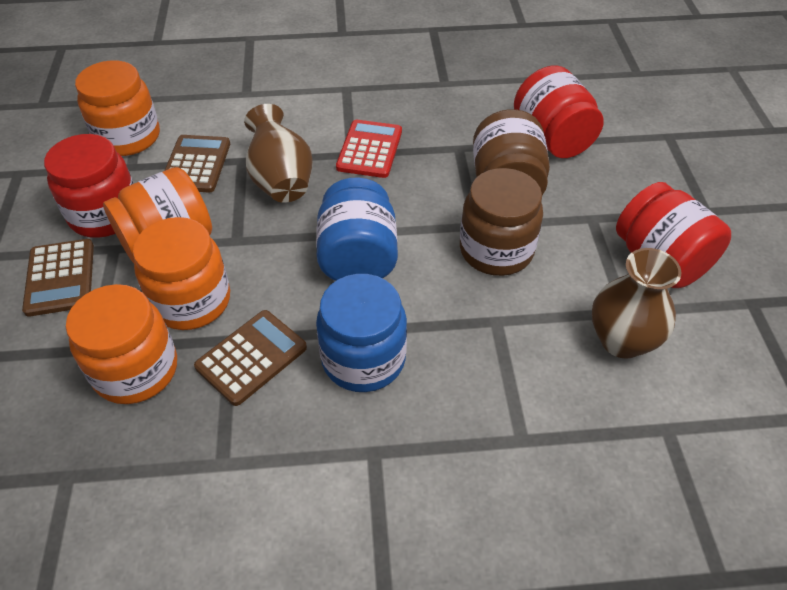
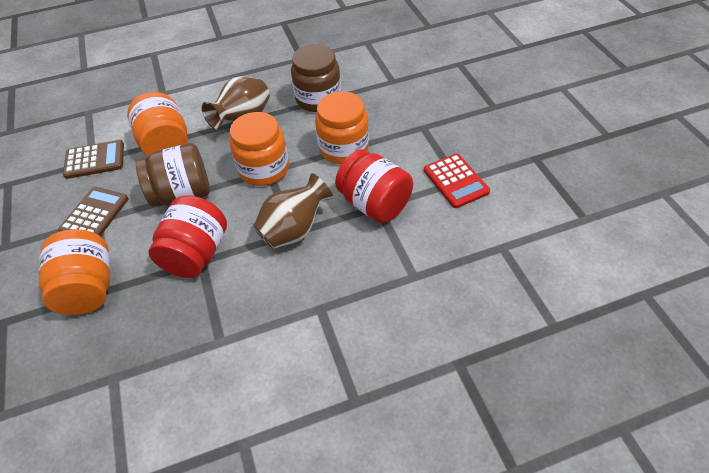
blue jar: 2 -> 0
brown calculator: 3 -> 2
red jar: 3 -> 2

